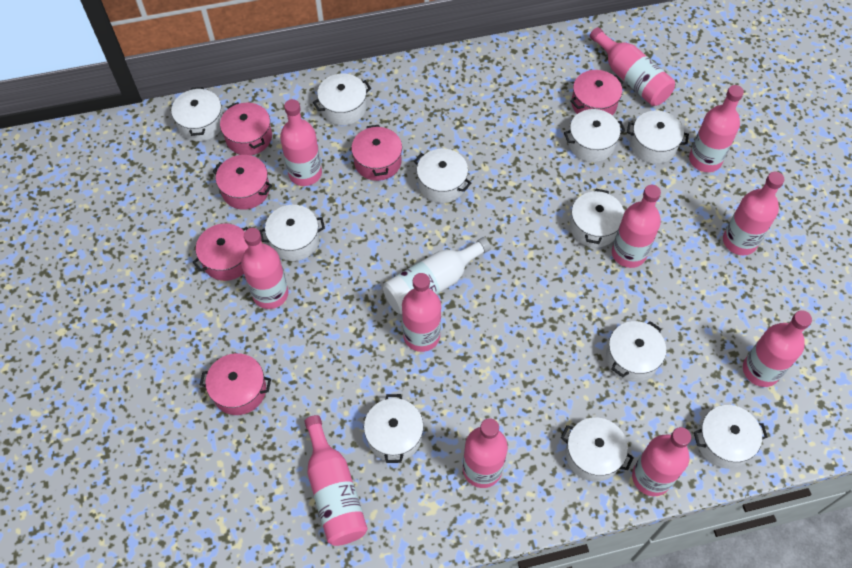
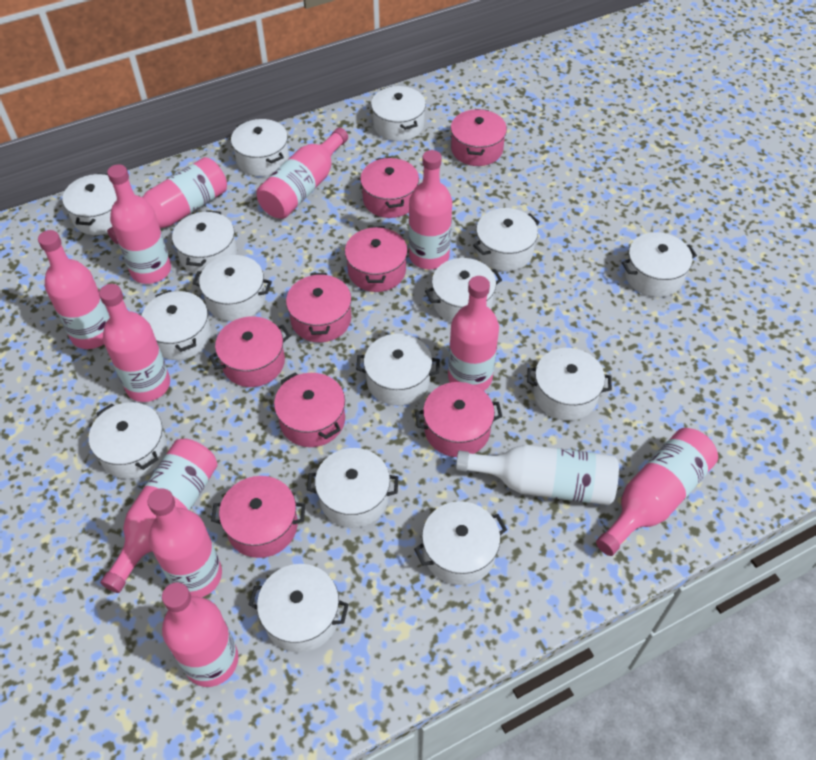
pink pot: 6 -> 8
white pot: 11 -> 15

